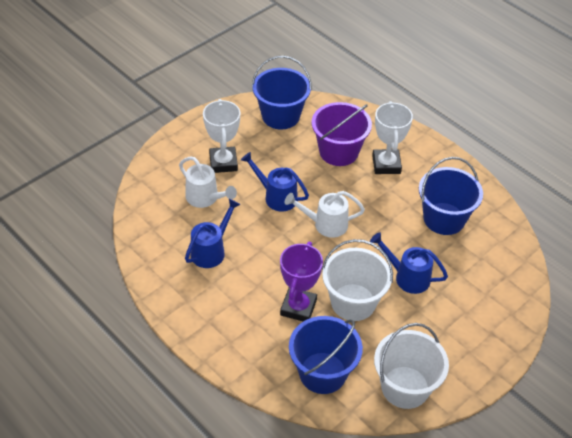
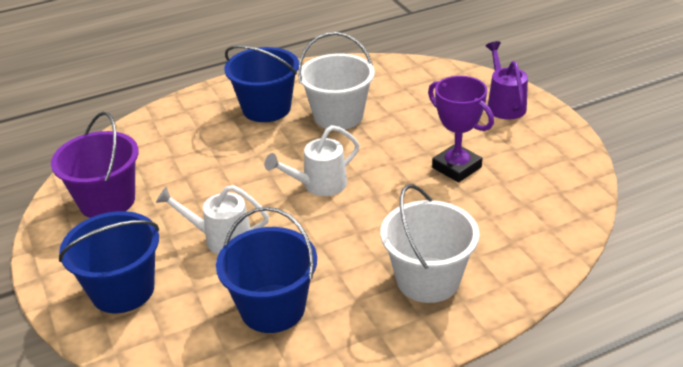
blue watering can: 3 -> 0
purple watering can: 0 -> 1
white trophy: 2 -> 0

